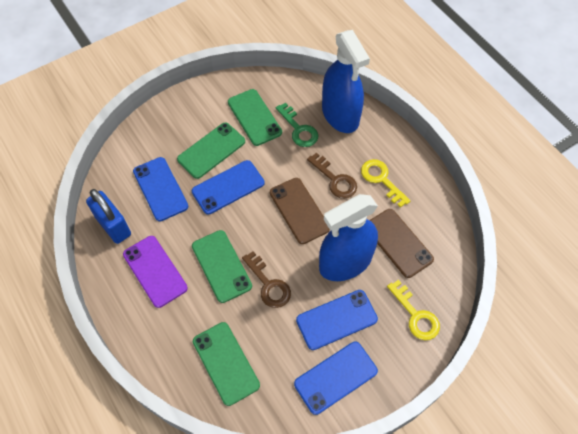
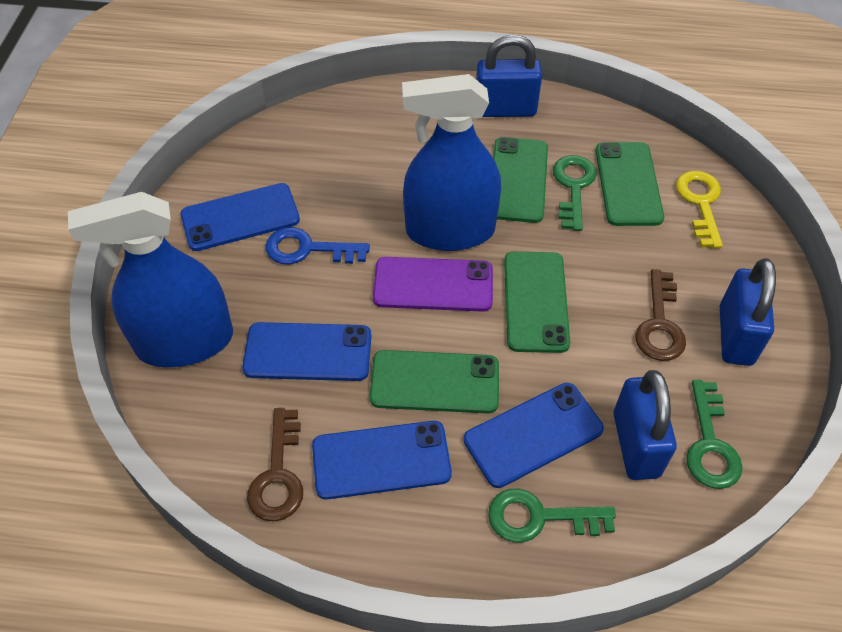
blue key: 0 -> 1
blue padlock: 1 -> 3
brown phone: 2 -> 0
green key: 1 -> 3
yellow key: 2 -> 1

